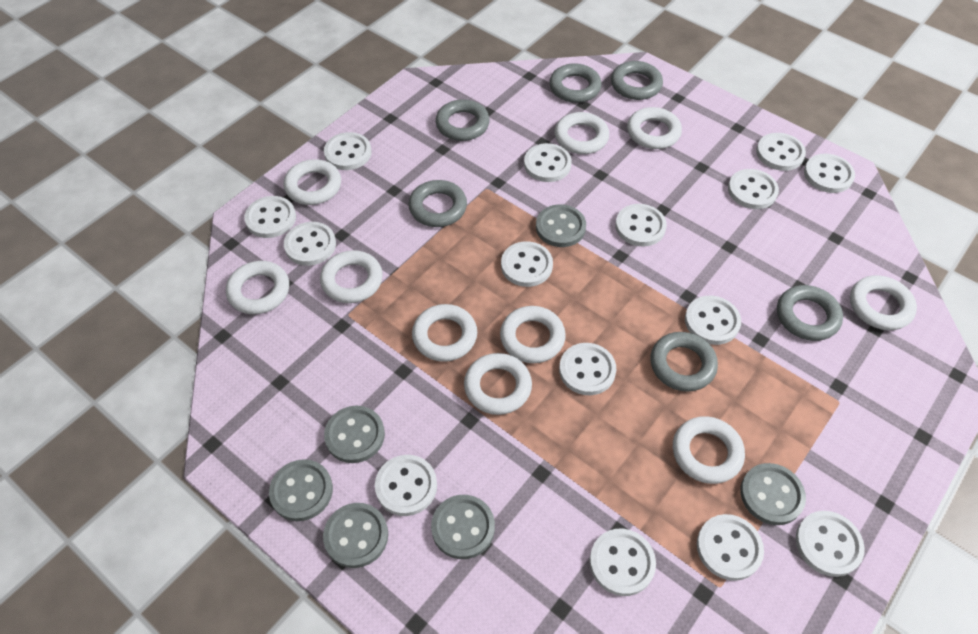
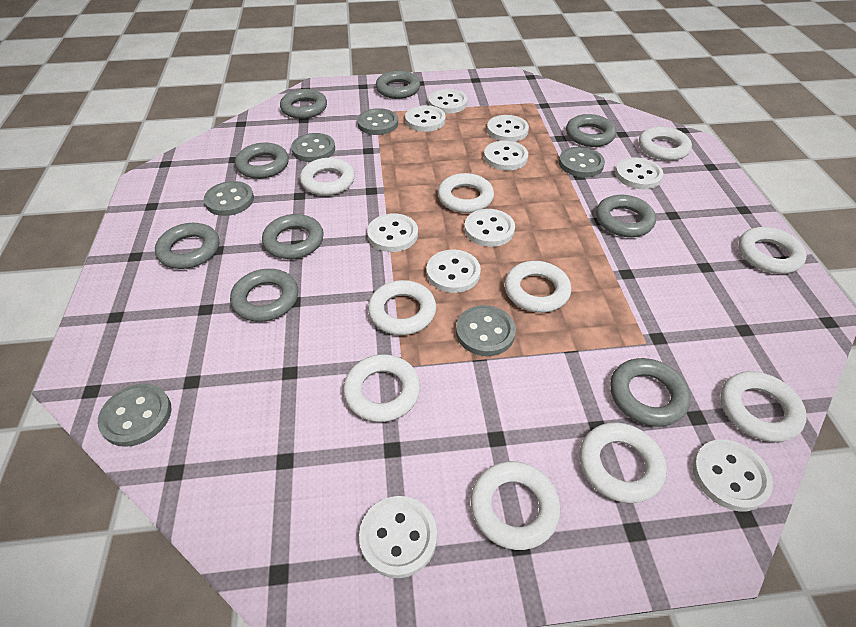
grey ring: 6 -> 9
white button: 15 -> 10

